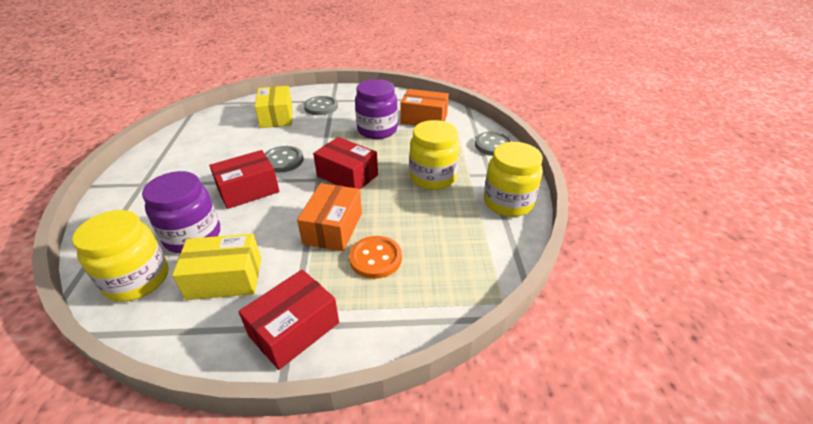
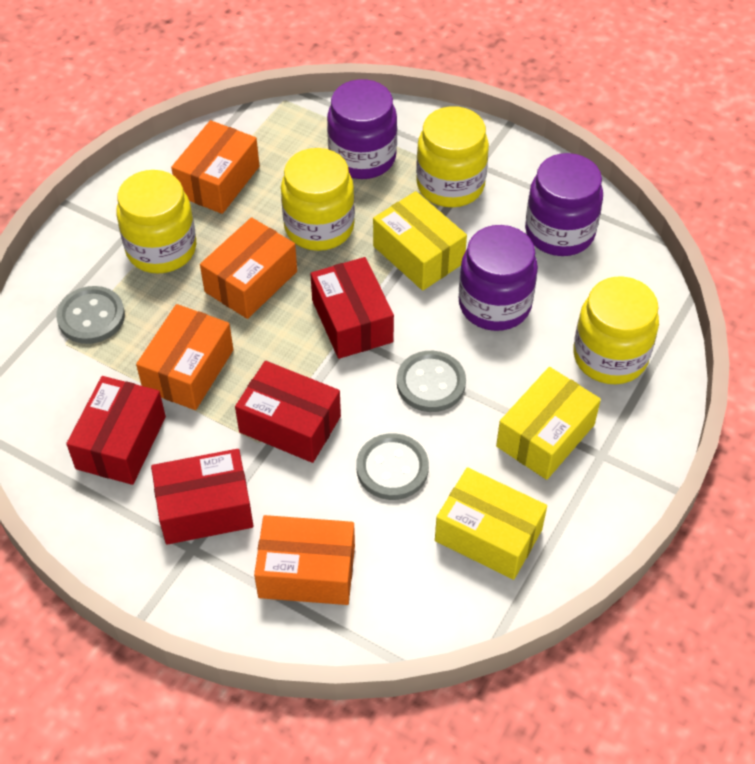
orange box: 2 -> 4
orange button: 1 -> 0
purple jar: 2 -> 3
red box: 3 -> 4
yellow box: 2 -> 3
yellow jar: 3 -> 4

